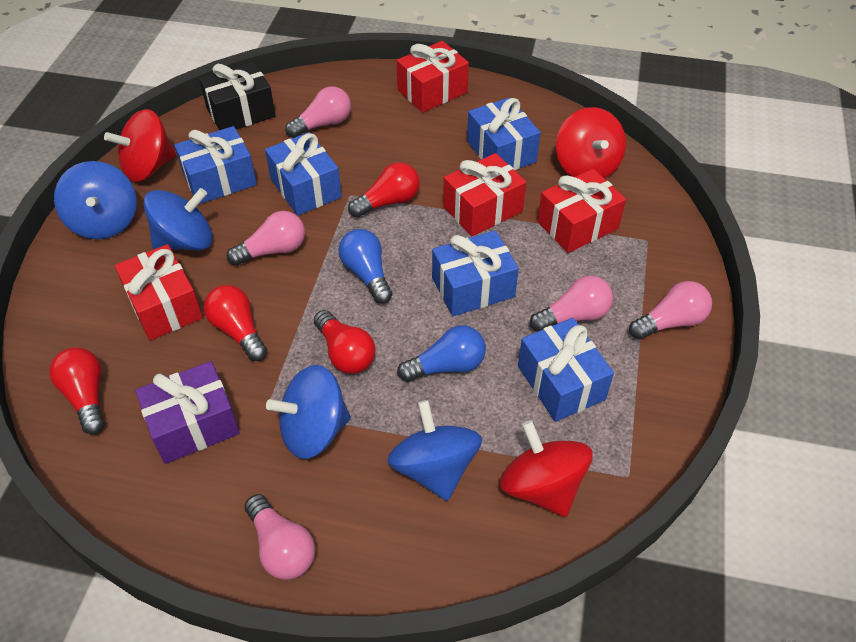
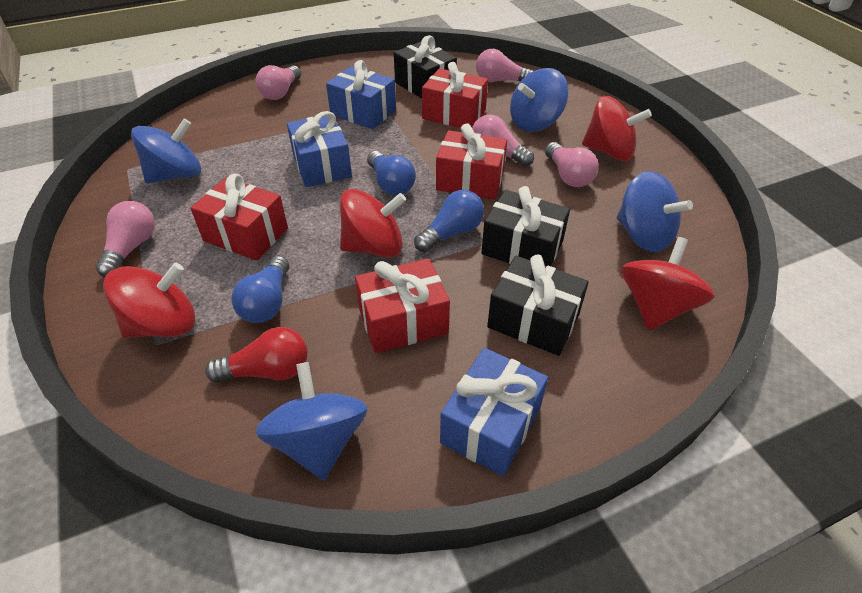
black gift: 1 -> 3
blue gift: 5 -> 3
blue light bulb: 2 -> 3
purple gift: 1 -> 0
red light bulb: 4 -> 1
red spinning top: 3 -> 4

